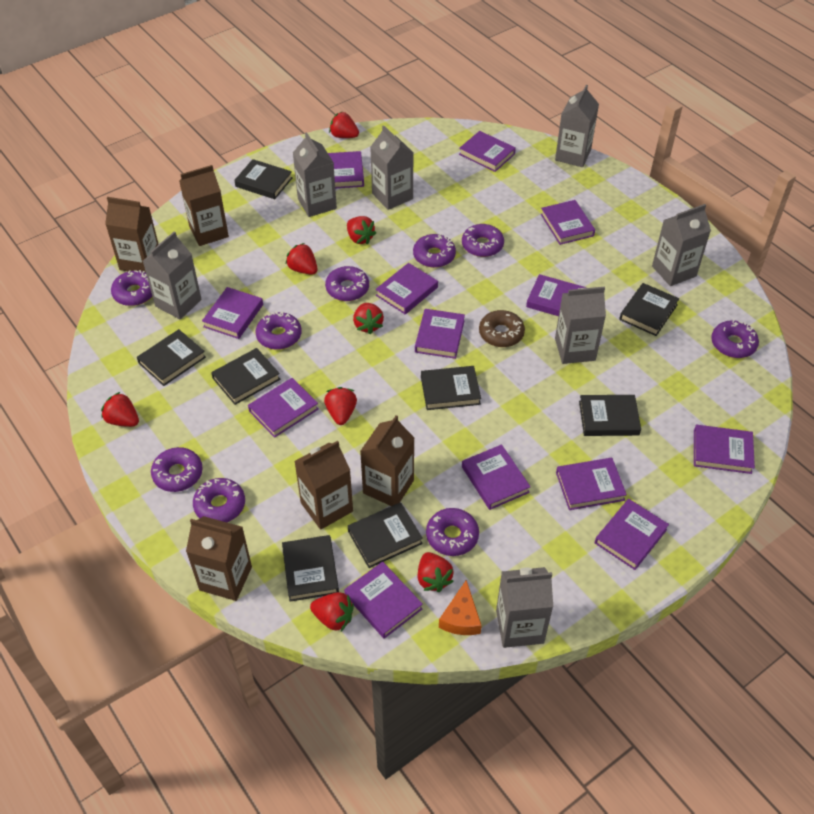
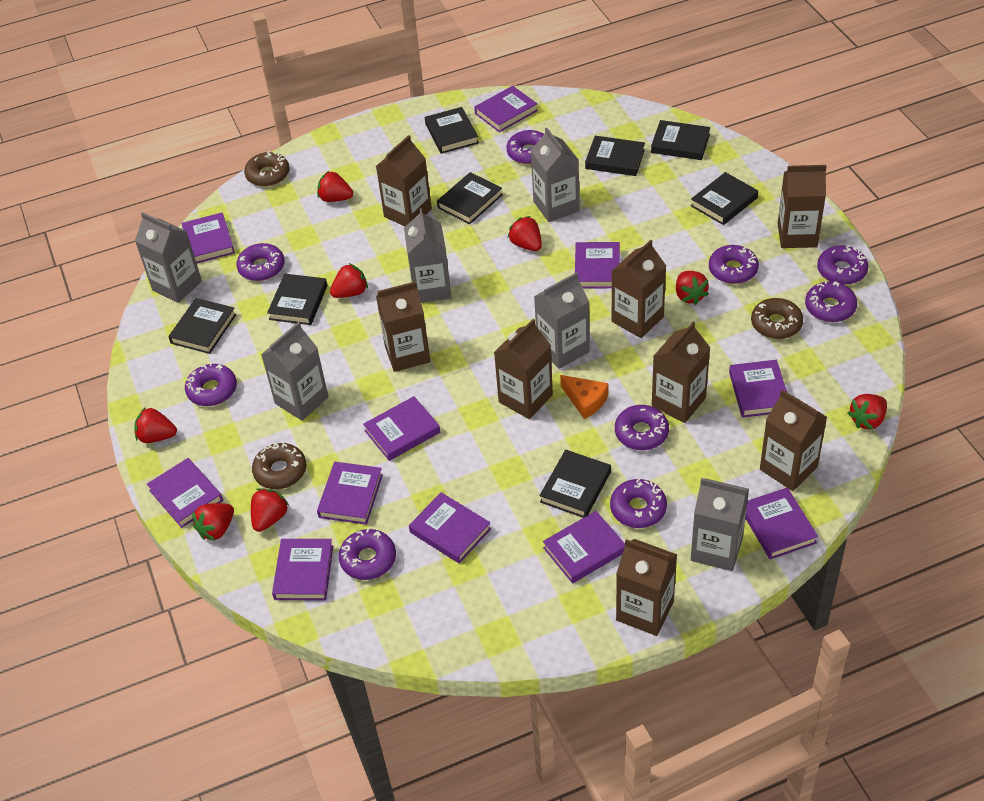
brown carton: 5 -> 8
brown donut: 1 -> 3
grey carton: 7 -> 6
purple book: 13 -> 11

